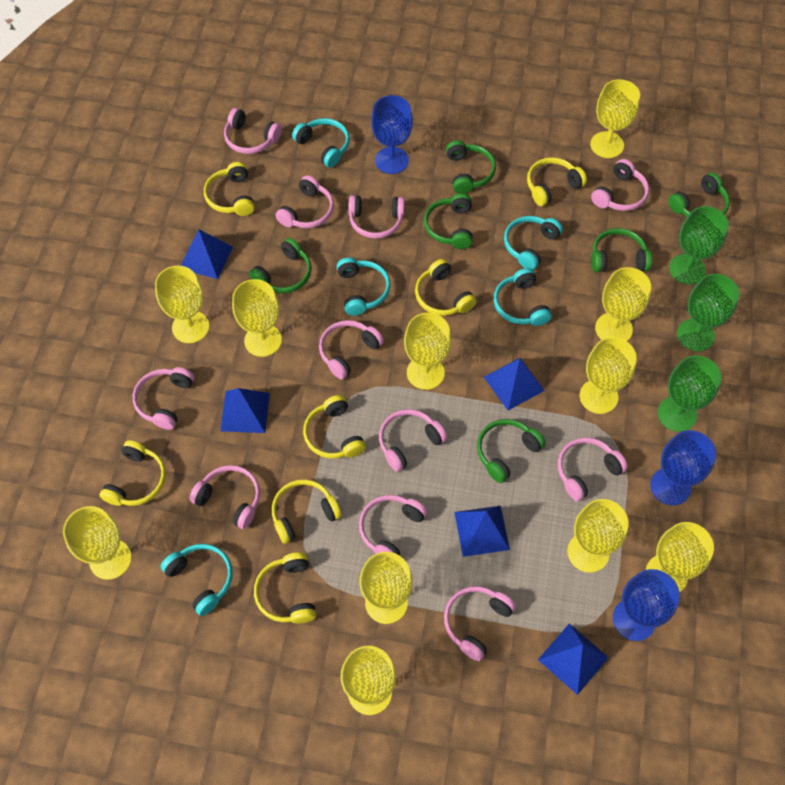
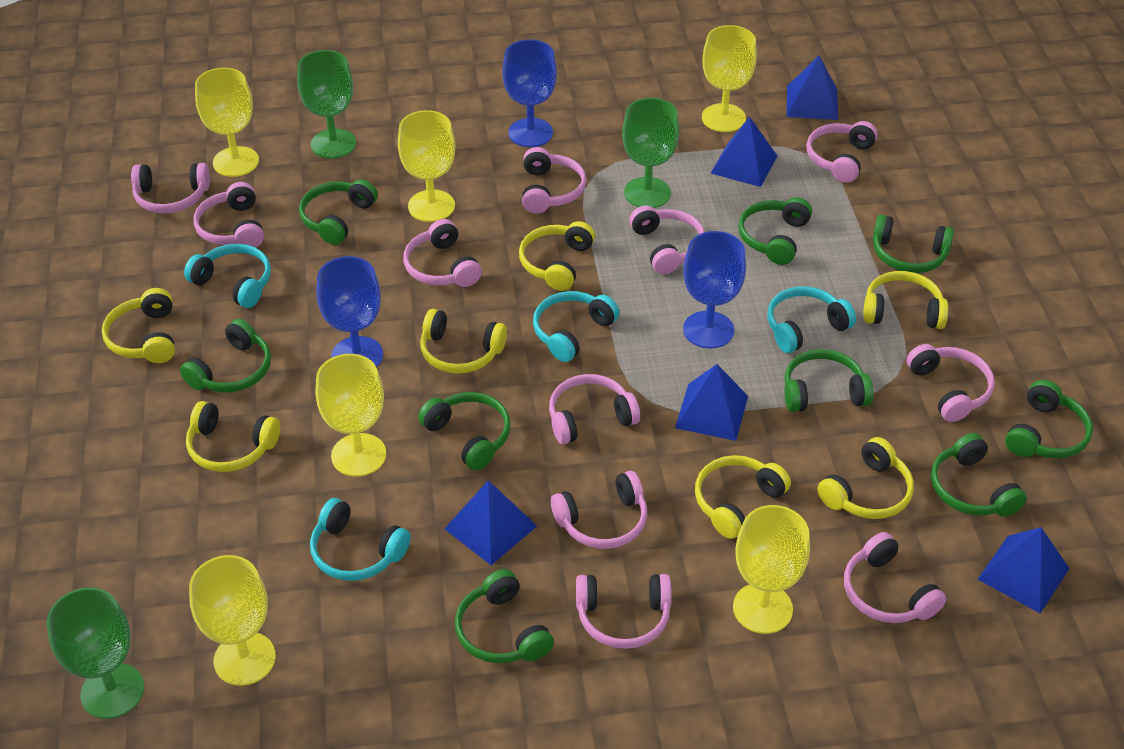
green headphones: 6 -> 9
turquoise headphones: 5 -> 4
yellow goblet: 11 -> 6

